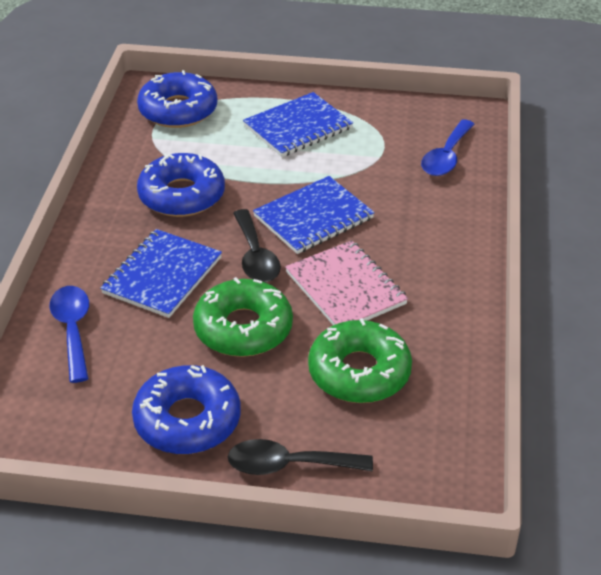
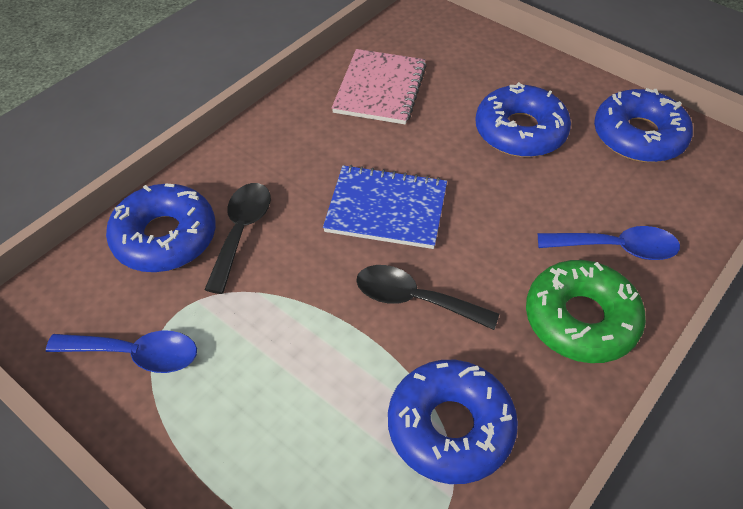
blue donut: 3 -> 4
blue notebook: 3 -> 1
green donut: 2 -> 1

